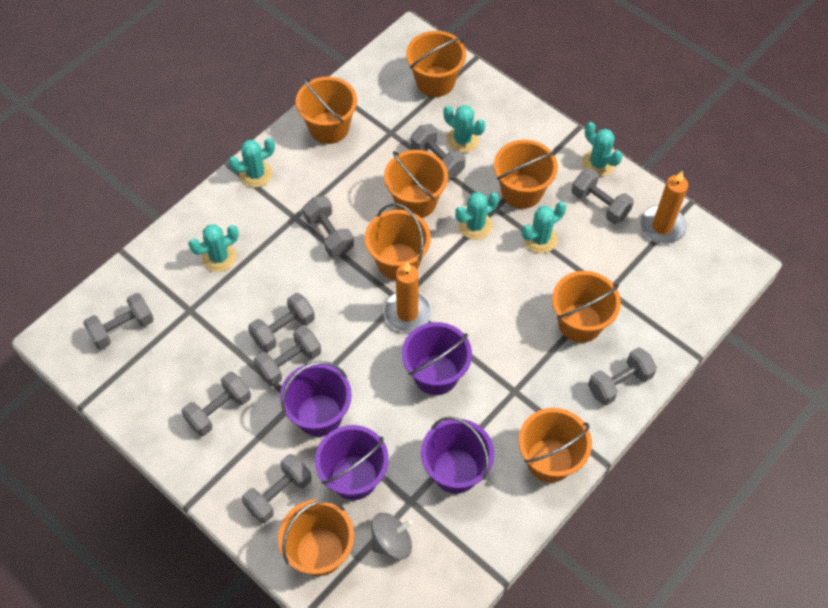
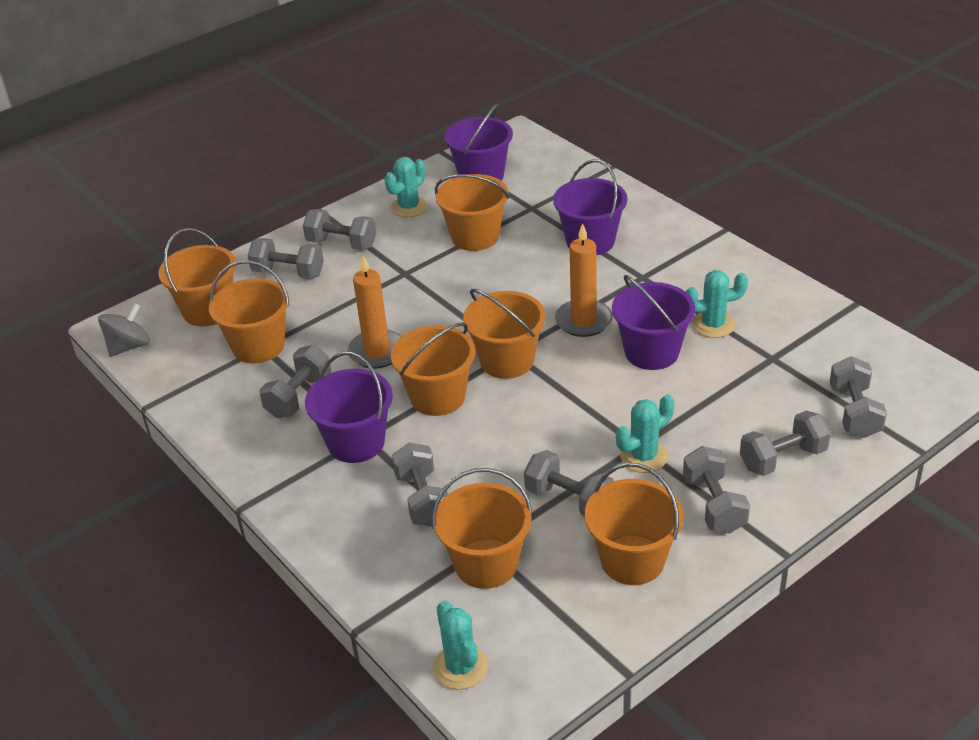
grey dumbbell: 9 -> 8
orange bucket: 8 -> 7
turquoise cactus: 6 -> 4

